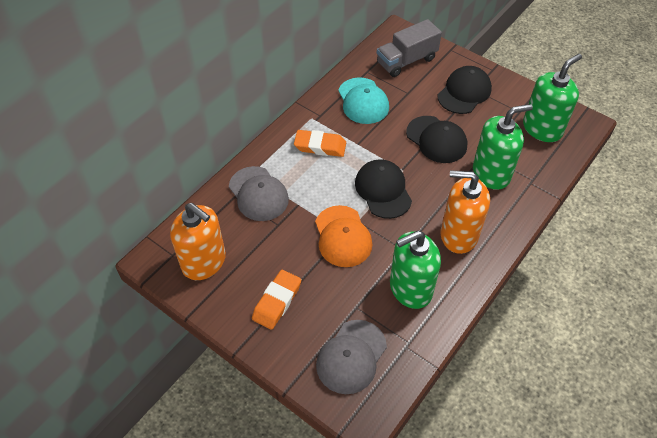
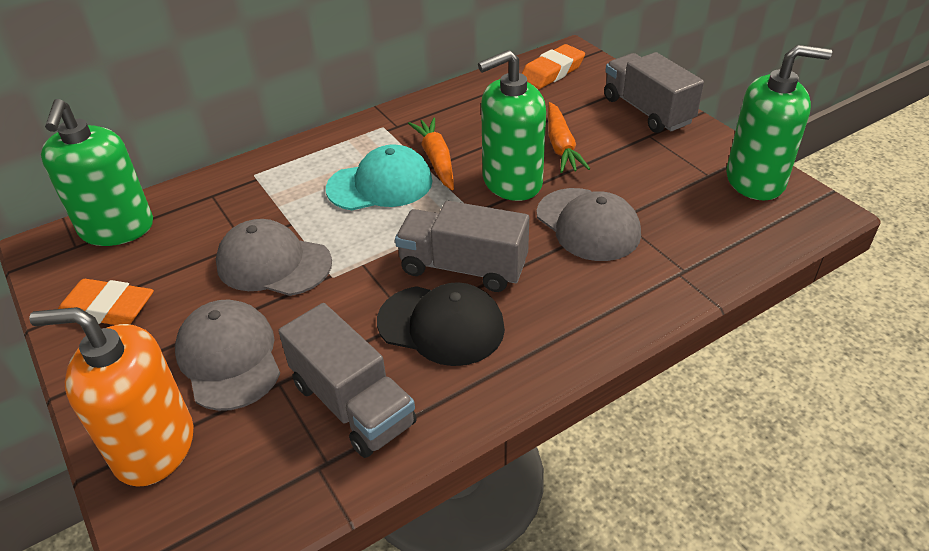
black cap: 3 -> 1
grey cap: 2 -> 3
grey truck: 1 -> 3
orange cap: 1 -> 0
orange carrot: 0 -> 2
orange soap dispenser: 2 -> 1

